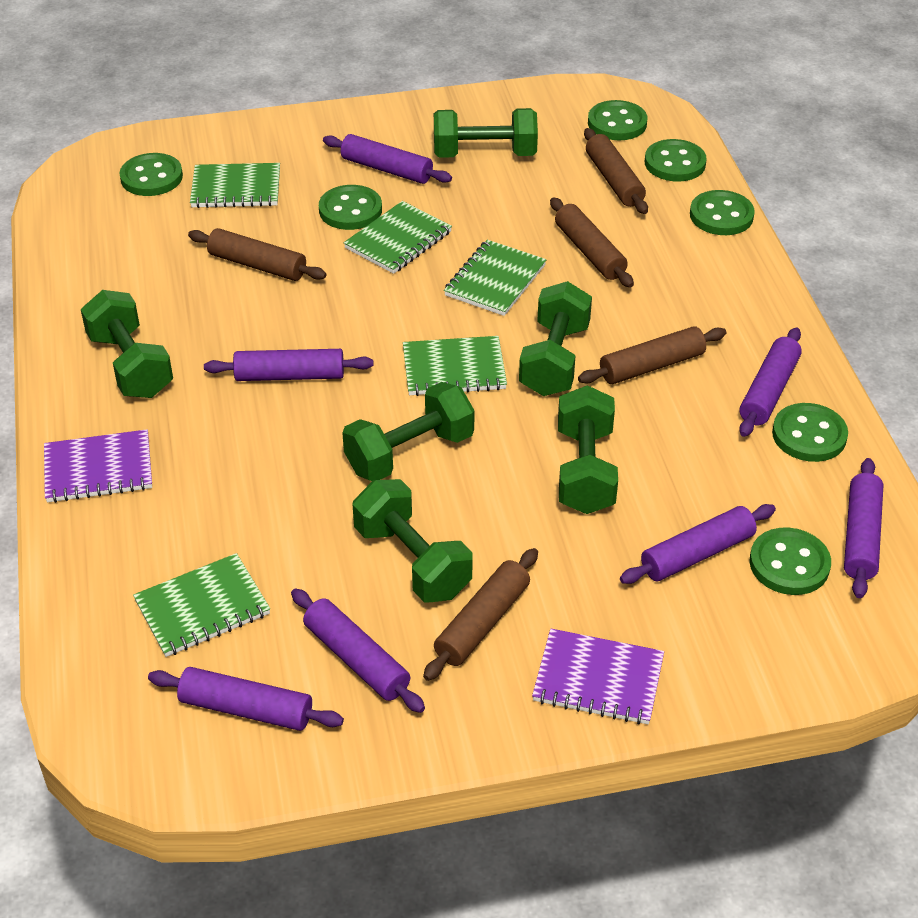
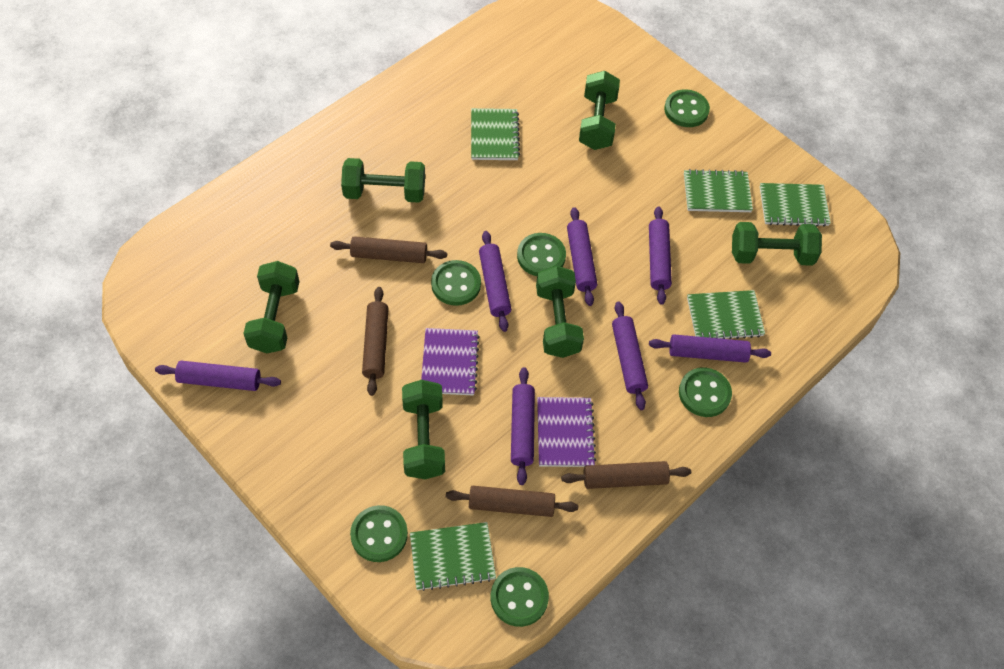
brown rolling pin: 5 -> 4
green button: 7 -> 6

